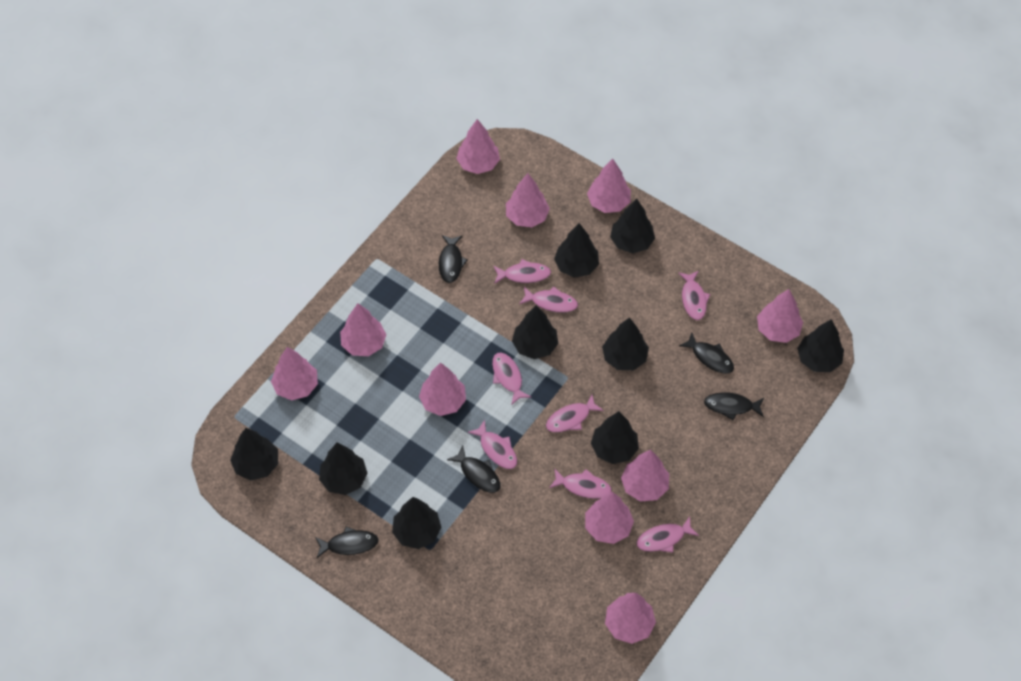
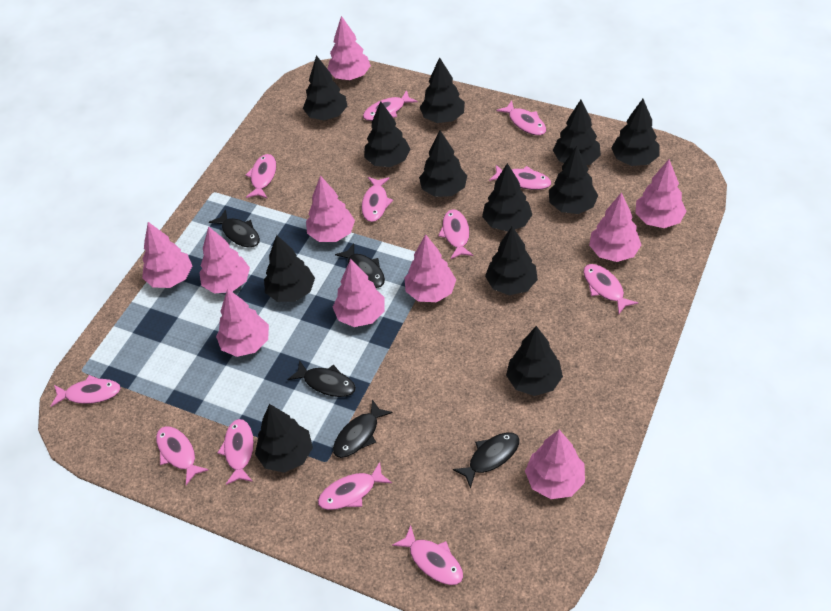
black tree: 9 -> 12
pink fish: 8 -> 12

